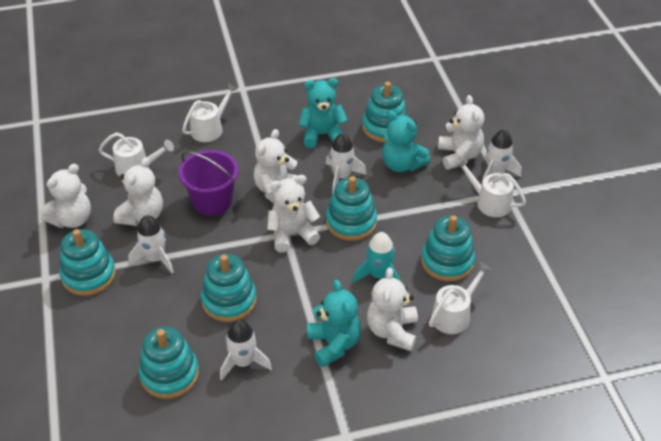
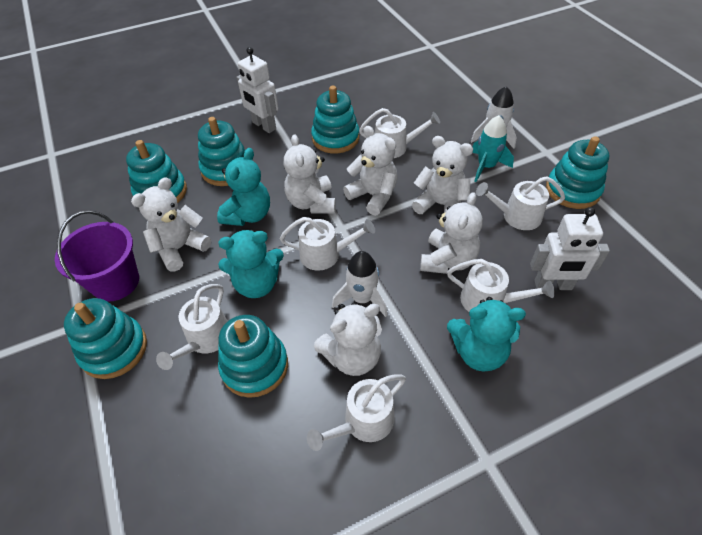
white robot: 0 -> 2
white rocket: 4 -> 2
white watering can: 4 -> 6

